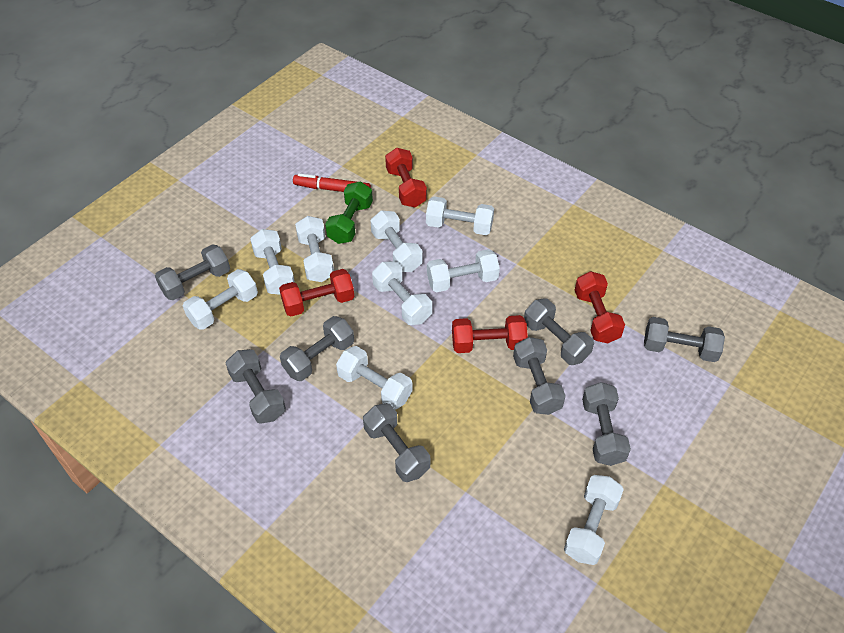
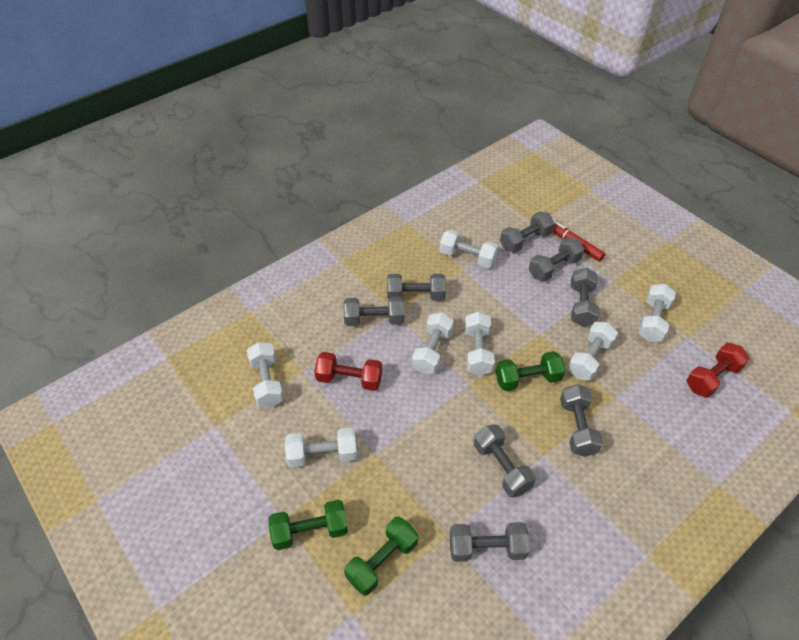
green dumbbell: 1 -> 3
red dumbbell: 4 -> 2
white dumbbell: 9 -> 7

